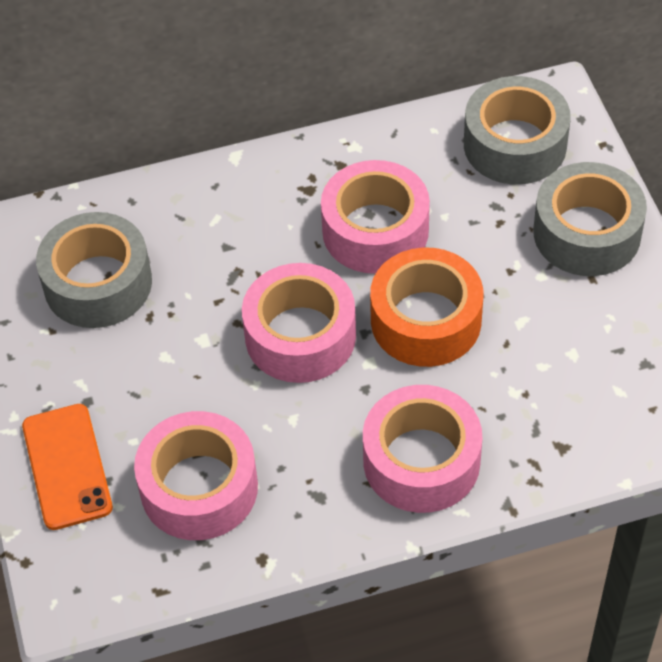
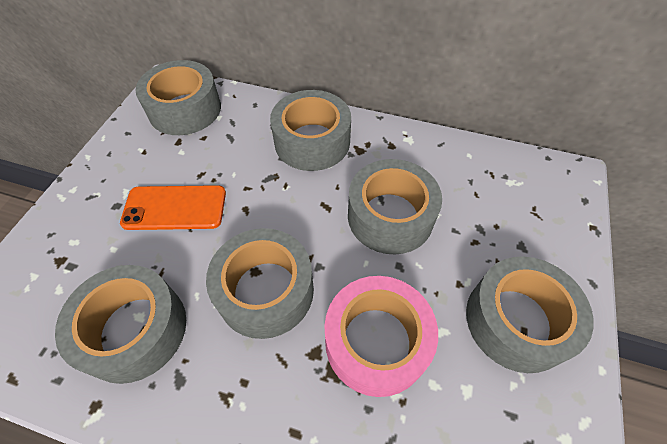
grey tape: 3 -> 6
orange tape: 1 -> 0
pink tape: 4 -> 1

